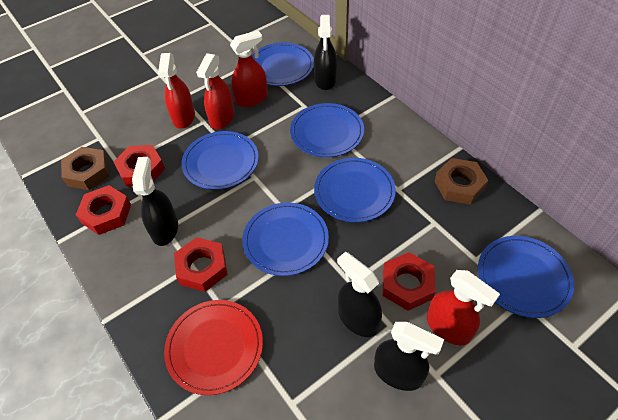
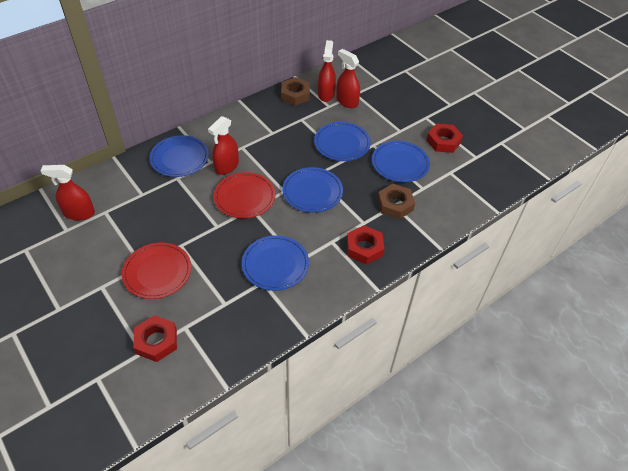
black spray bottle: 4 -> 0
blue plate: 6 -> 5
red nut: 4 -> 3
red plate: 1 -> 2

